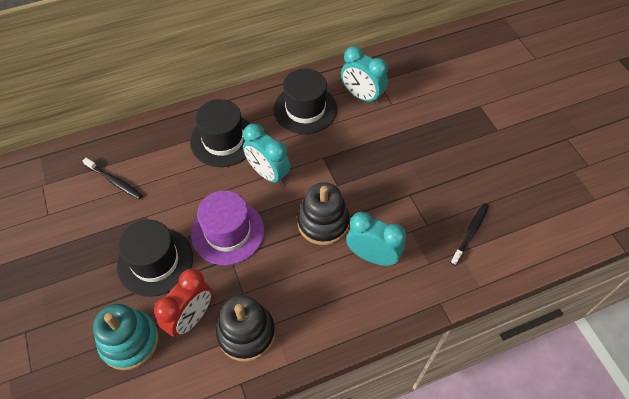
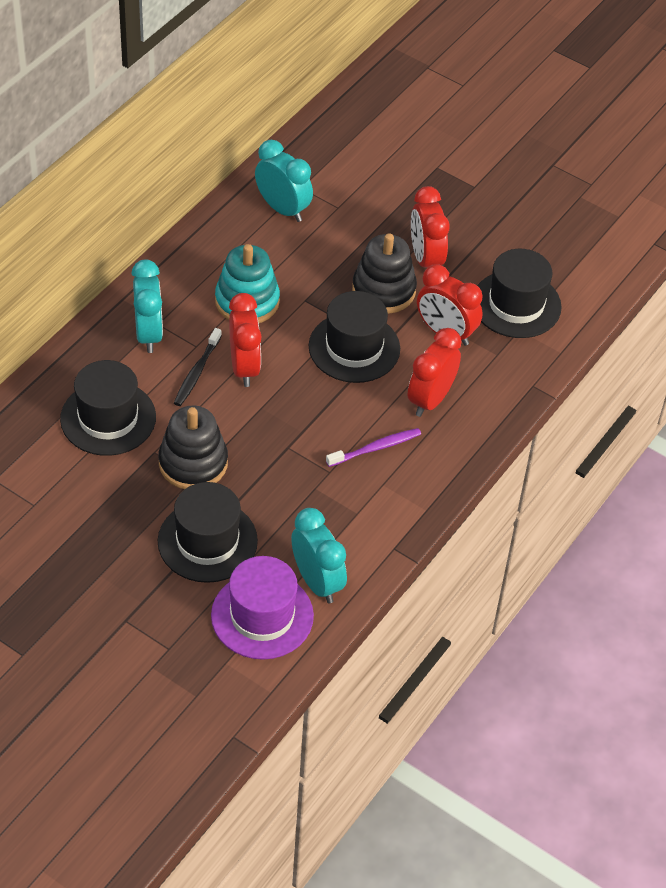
black hat: 3 -> 4
black toothbrush: 2 -> 1
purple toothbrush: 0 -> 1
red clock: 1 -> 4

